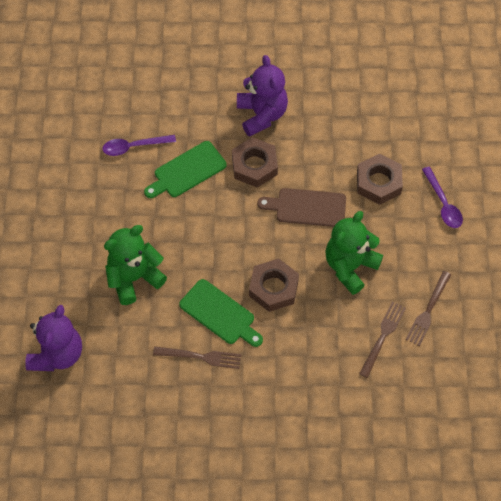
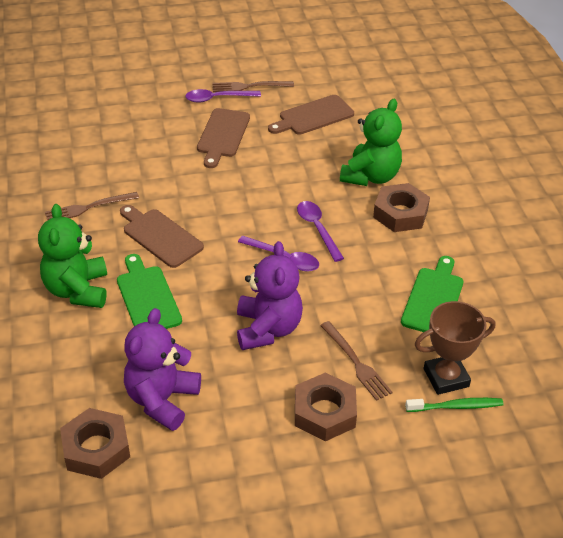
brown cutting board: 1 -> 3
brown trophy: 0 -> 1
green toothbrush: 0 -> 1
purple spoon: 2 -> 3

